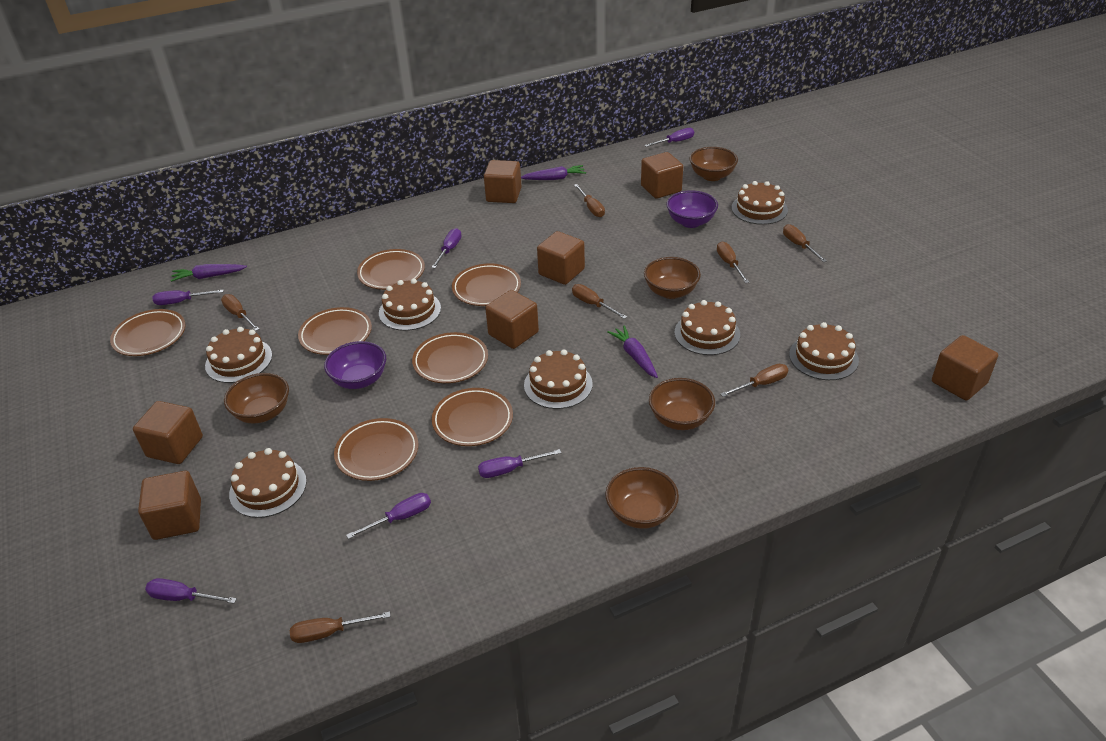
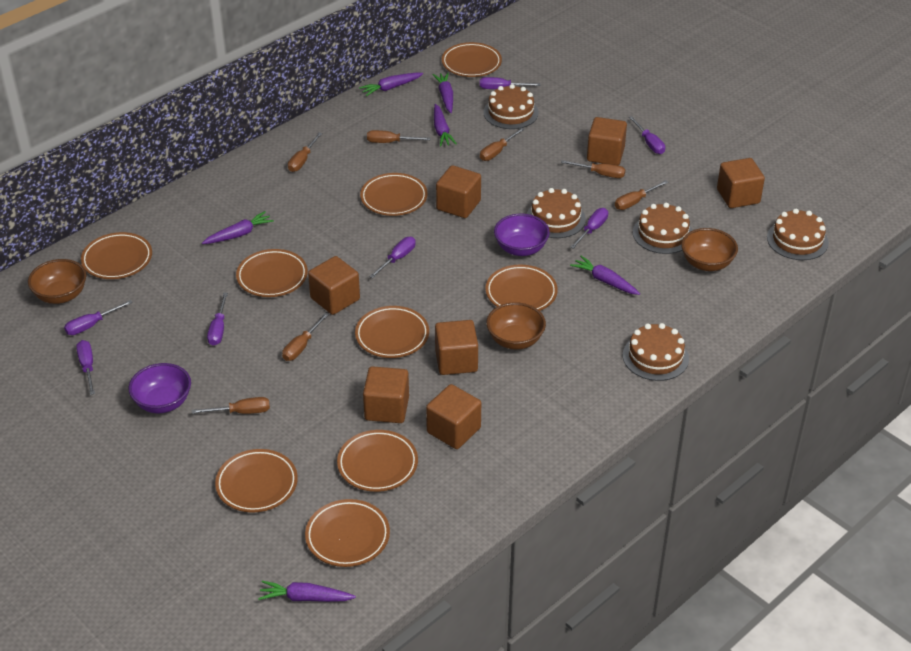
brown bowl: 5 -> 3
brown cake: 7 -> 5
brown plate: 7 -> 9
purple carrot: 3 -> 6
purple screwdriver: 6 -> 7

